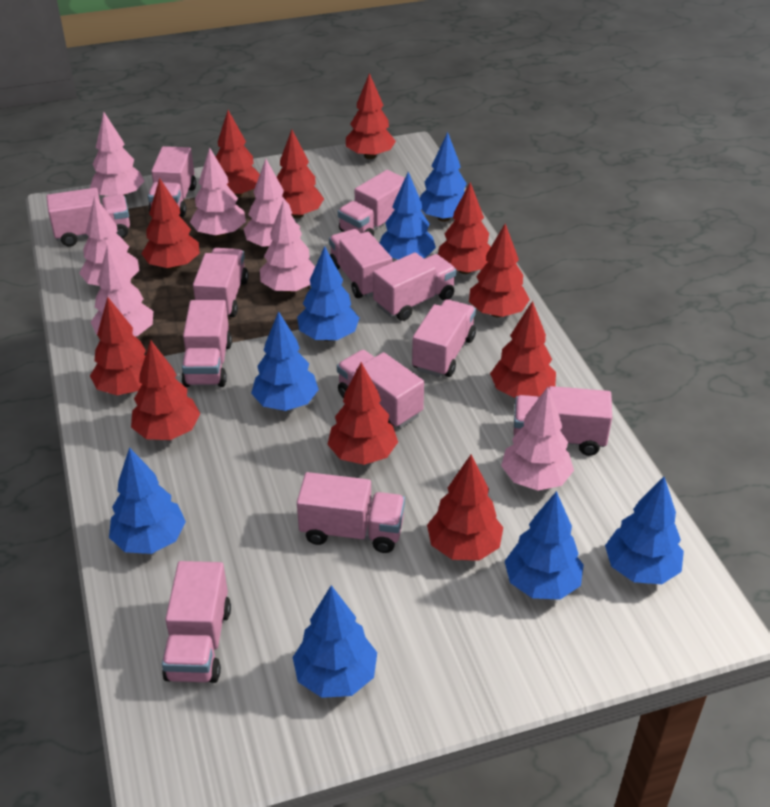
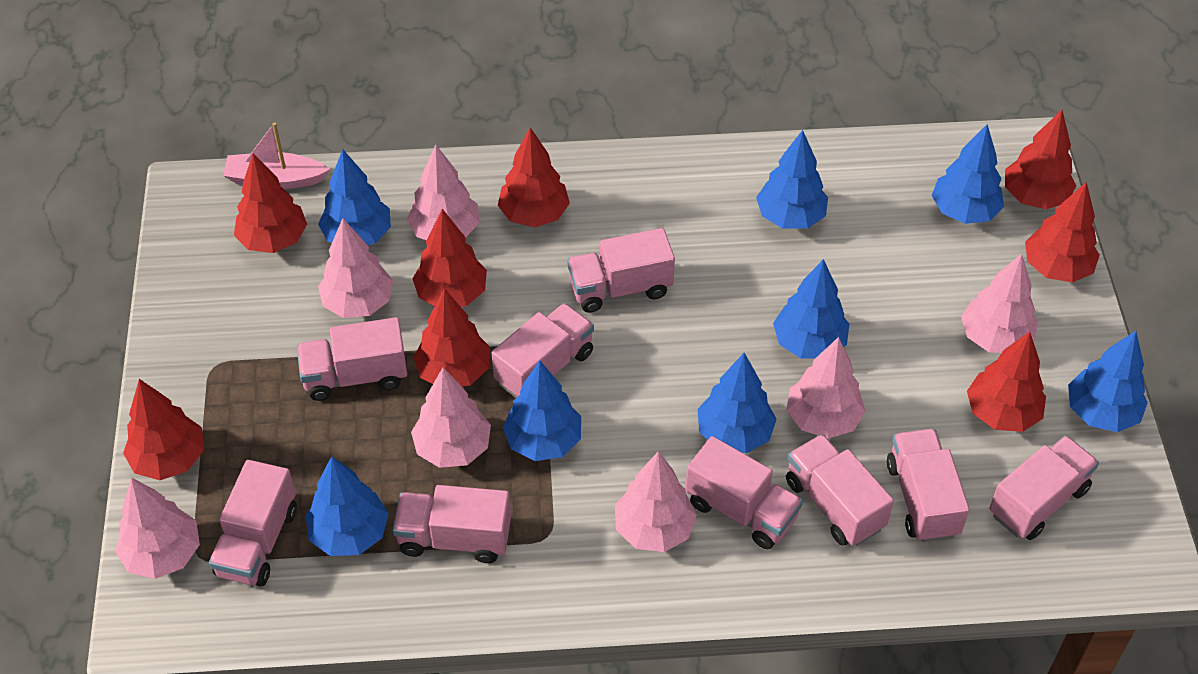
pink boat: 0 -> 1
pink truck: 12 -> 9
red tree: 11 -> 8

